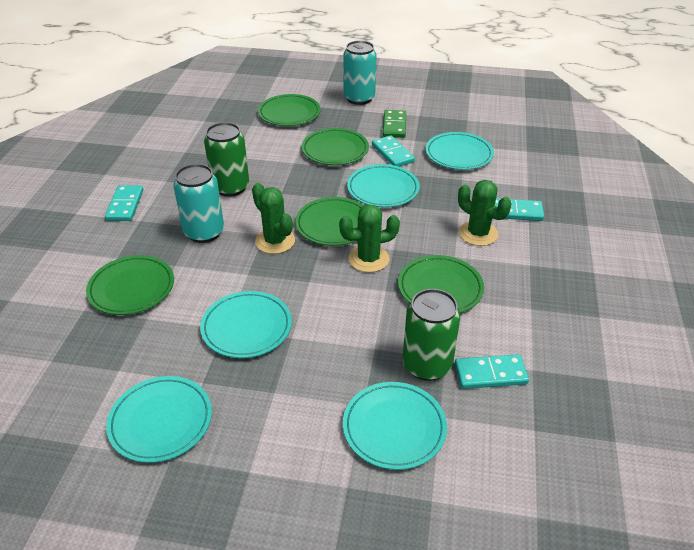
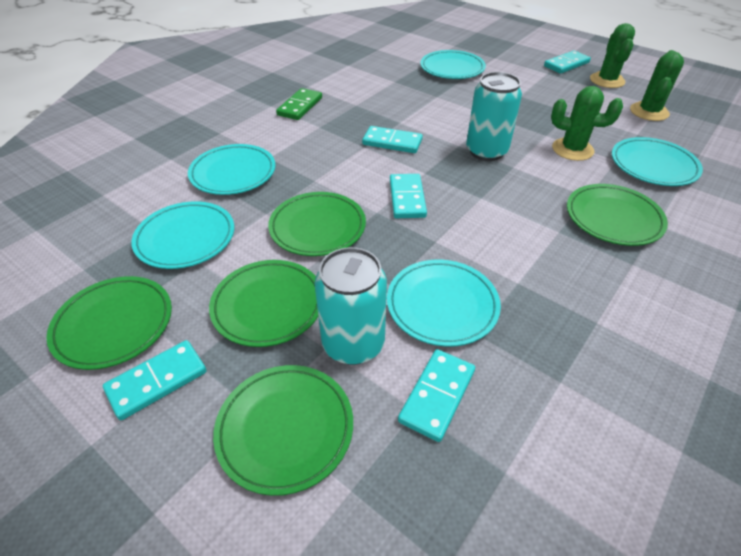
green can: 2 -> 0
turquoise domino: 4 -> 5

